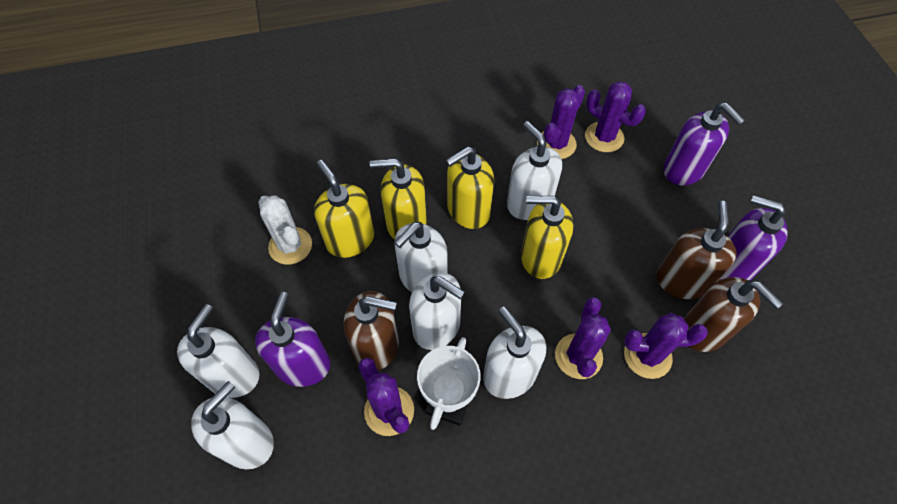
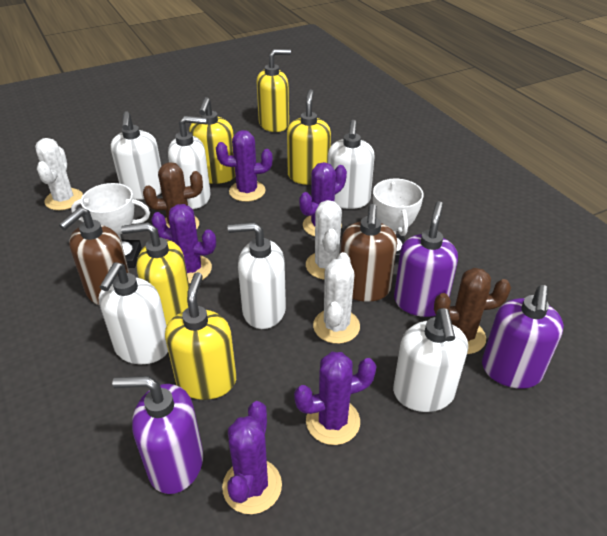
brown cactus: 0 -> 2
brown soap dispenser: 3 -> 2
white cactus: 1 -> 3
white trophy: 1 -> 2
yellow soap dispenser: 4 -> 5

